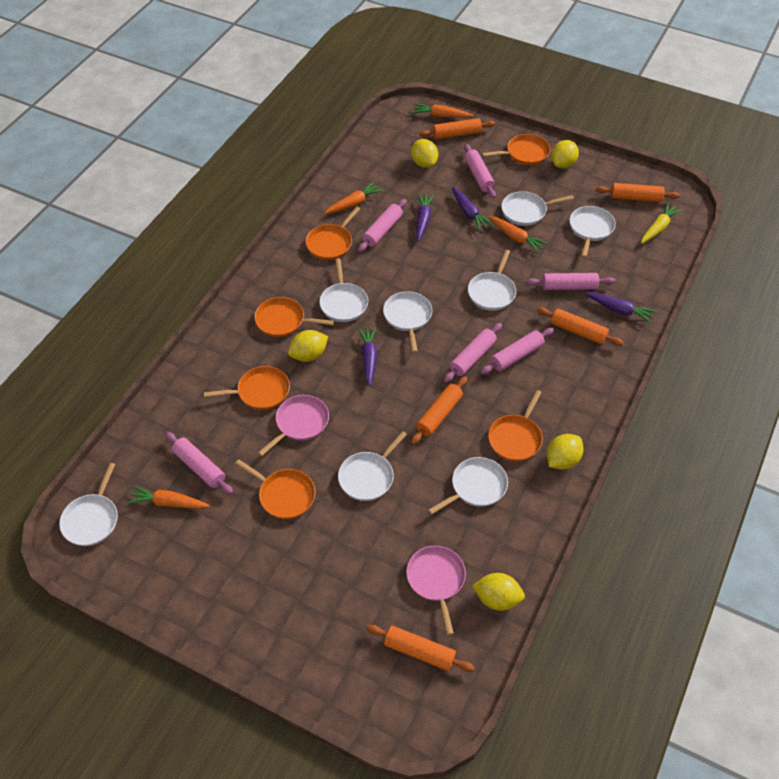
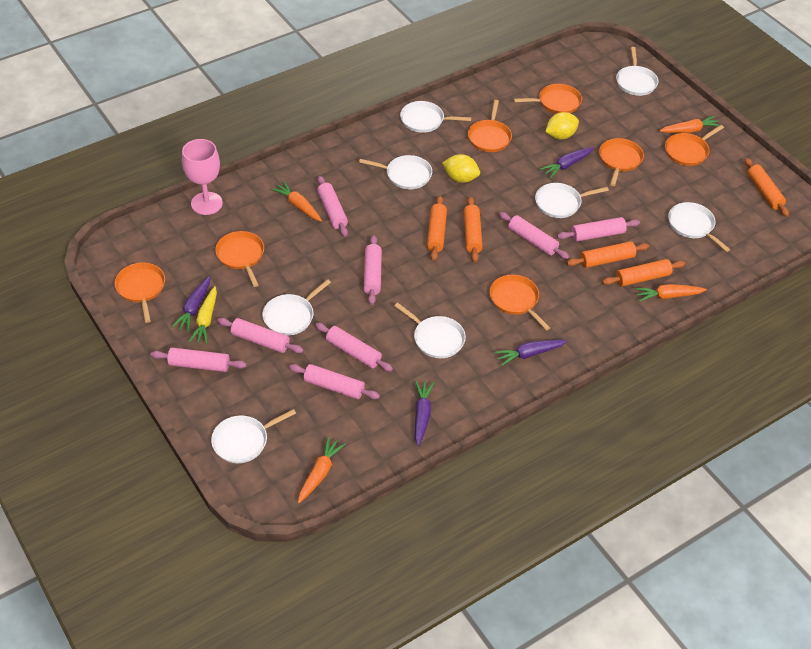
orange pan: 6 -> 7
pink goblet: 0 -> 1
pink pan: 2 -> 0
pink rolling pin: 6 -> 8
yellow lemon: 5 -> 2

